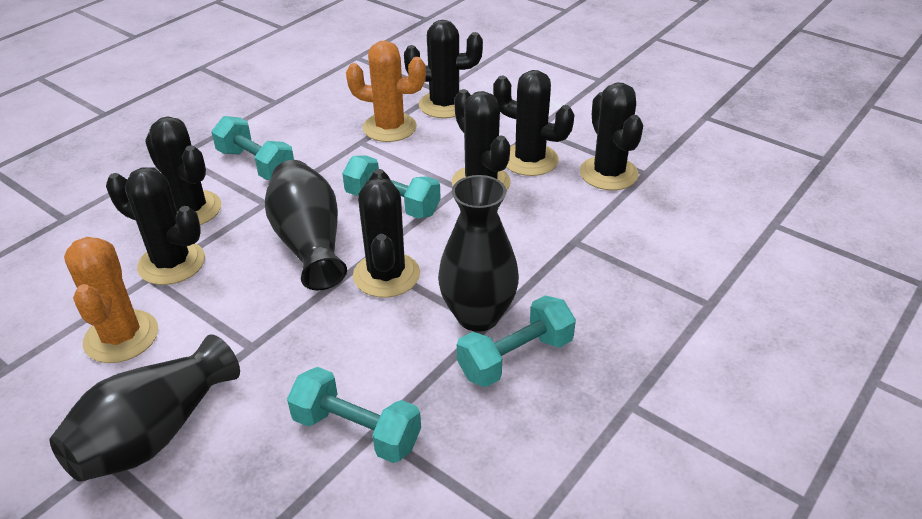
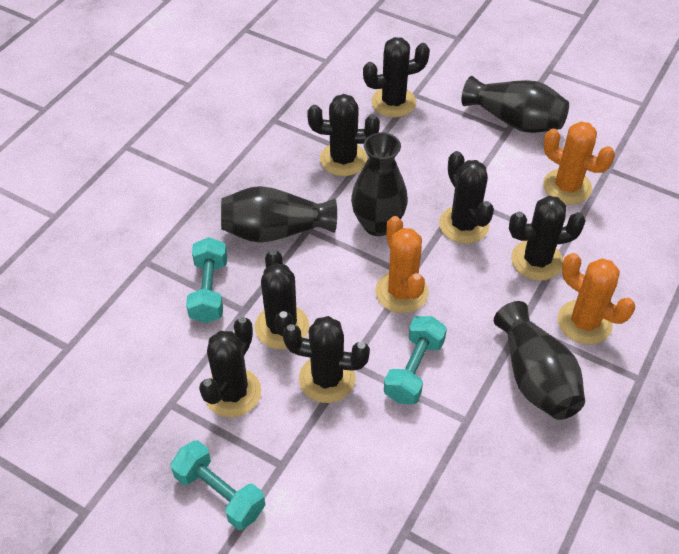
black vase: 3 -> 4
orange cactus: 2 -> 3
turquoise dumbbell: 4 -> 3

